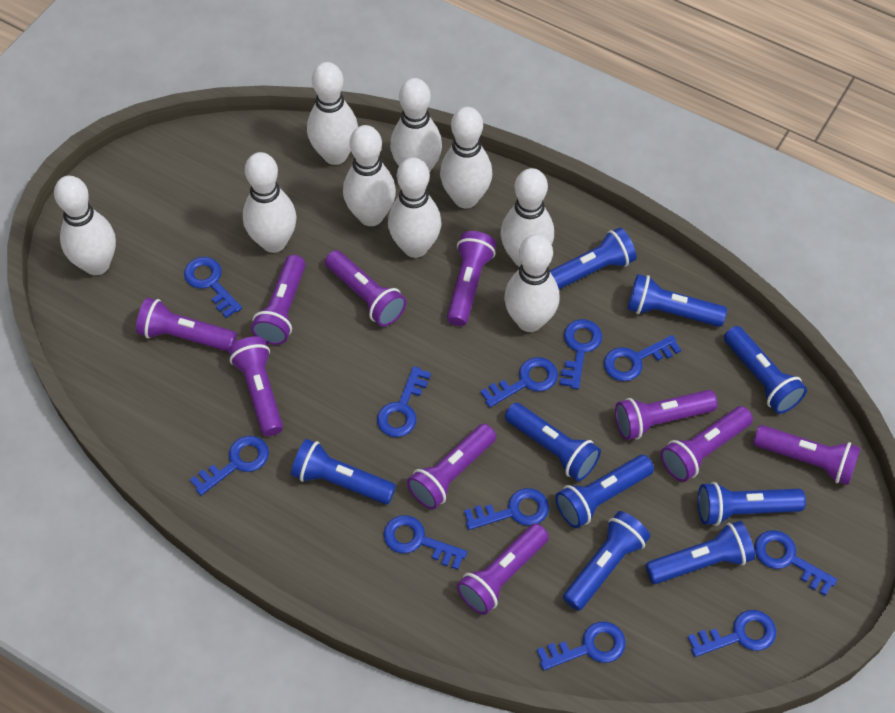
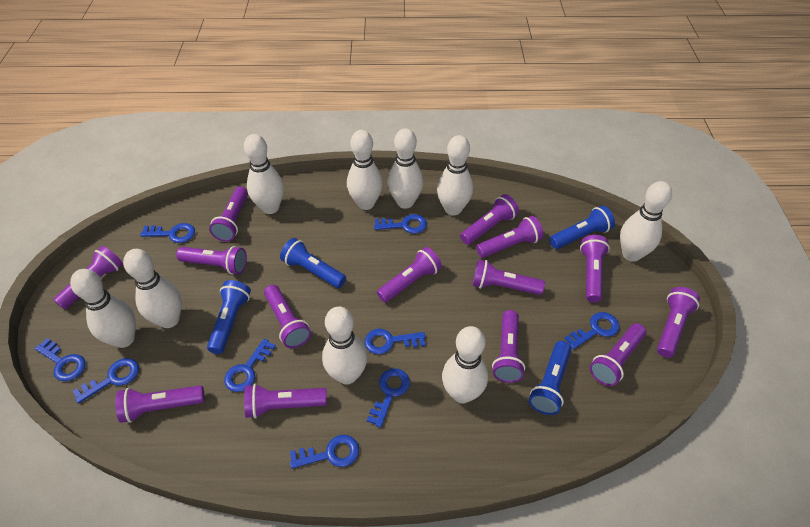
blue flashlight: 9 -> 4
blue key: 11 -> 9
purple flashlight: 10 -> 14

